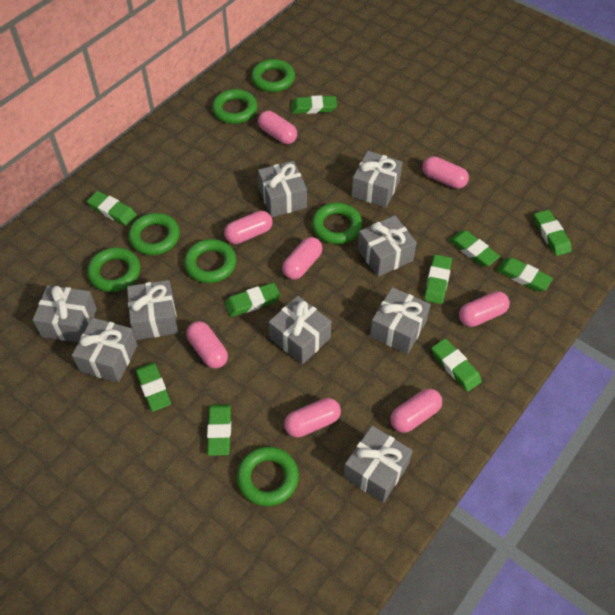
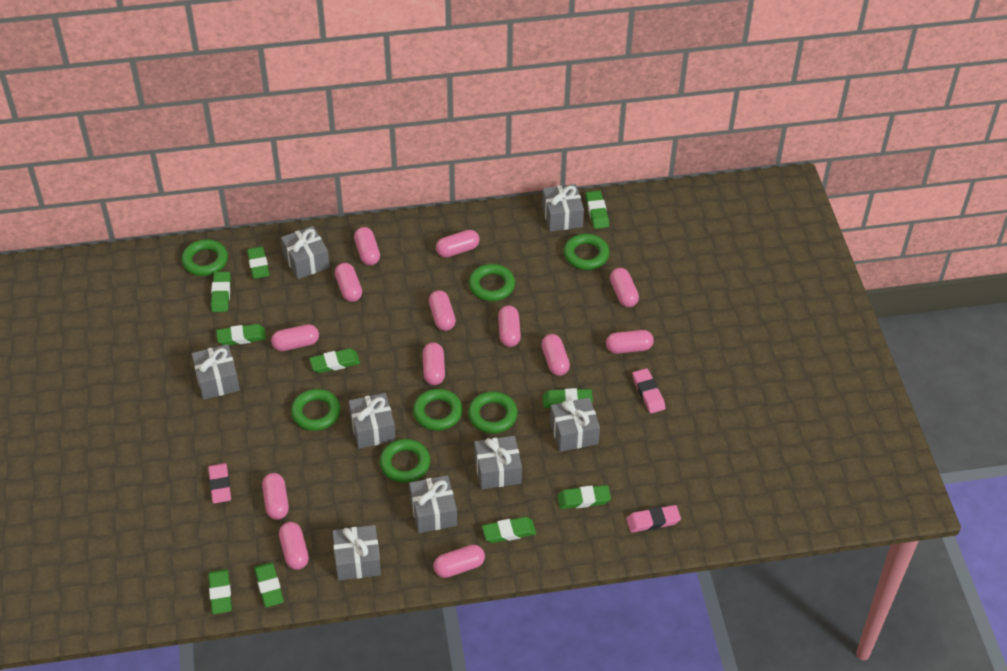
grey gift: 9 -> 8
pink capsule: 8 -> 13
pink eraser: 0 -> 3

